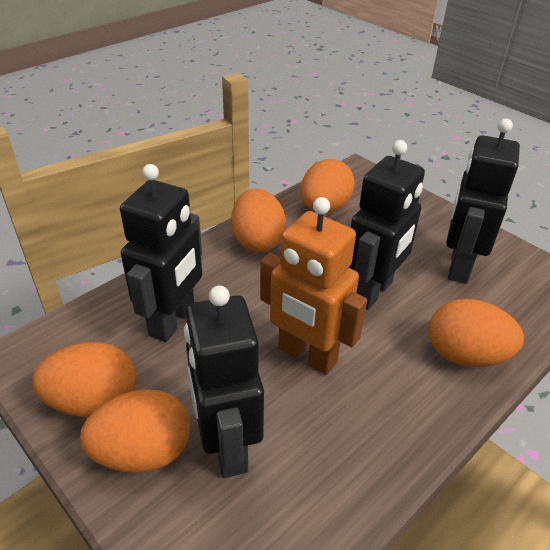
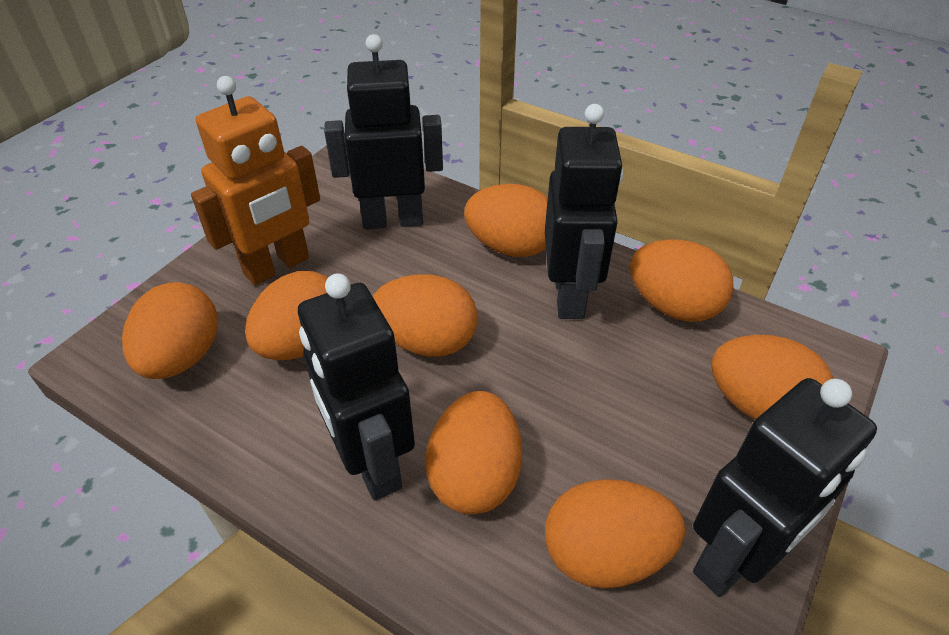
orange egg: 5 -> 8

